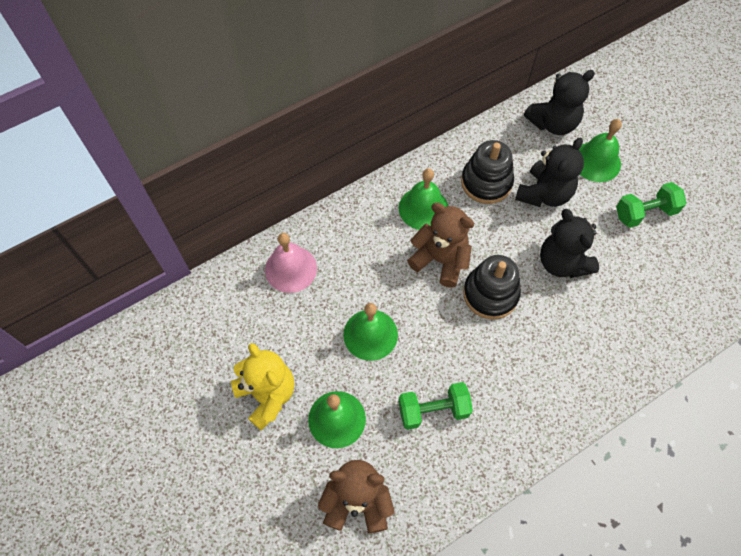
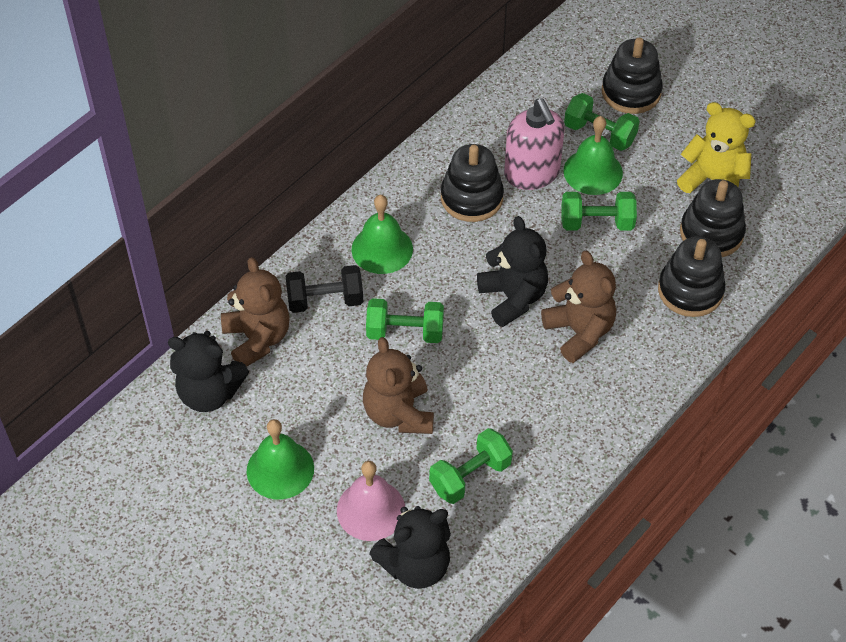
black dumbbell: 0 -> 1
black stacking toy: 2 -> 4
brown teddy bear: 2 -> 3
green bell: 4 -> 3
green dumbbell: 2 -> 4
pink soap dispenser: 0 -> 1

